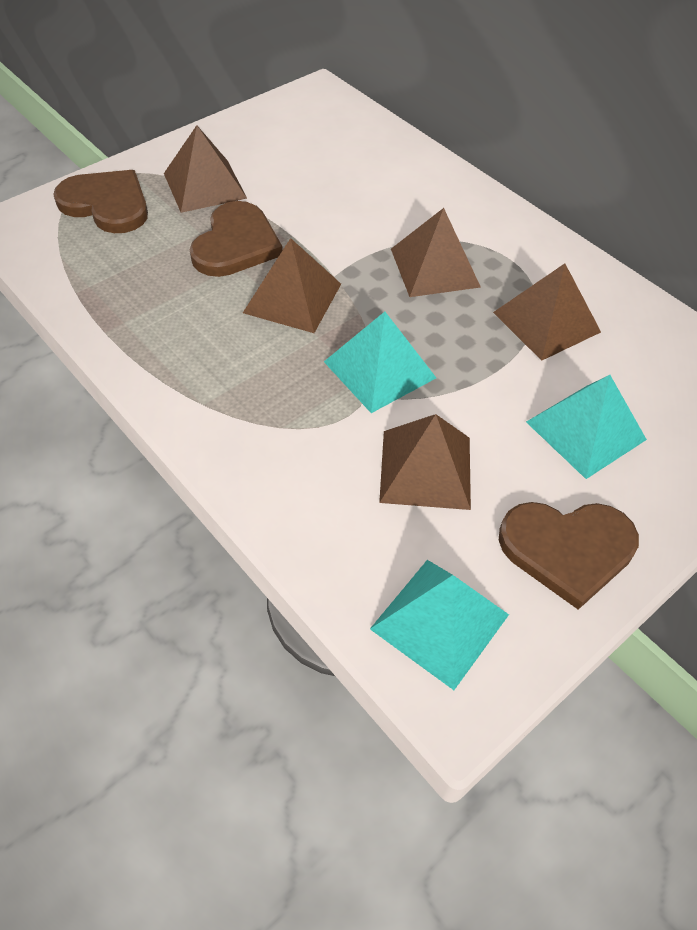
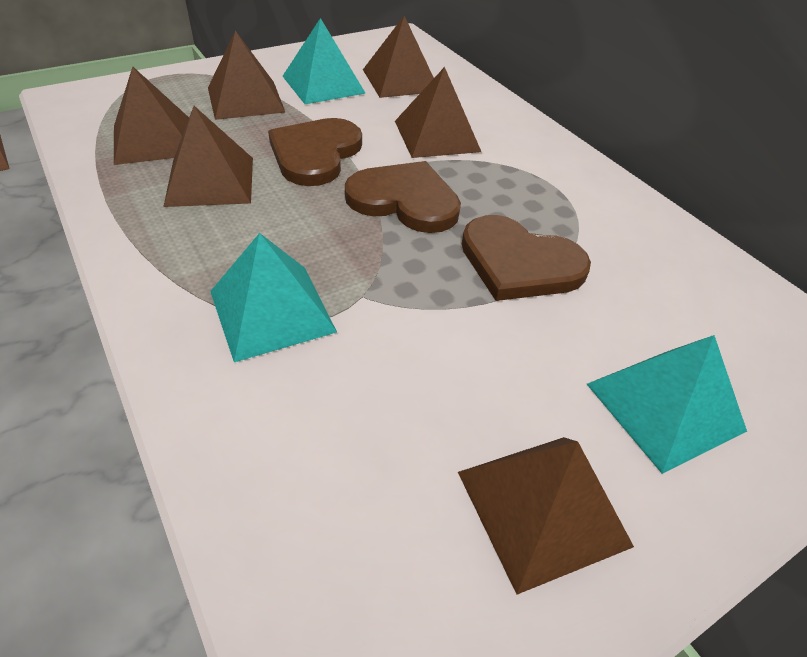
brown pyramid: 5 -> 6

